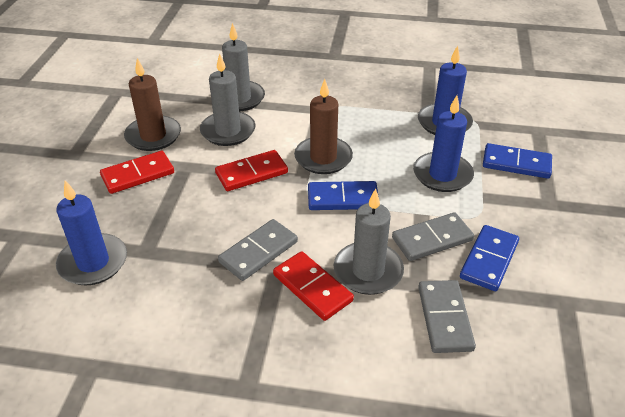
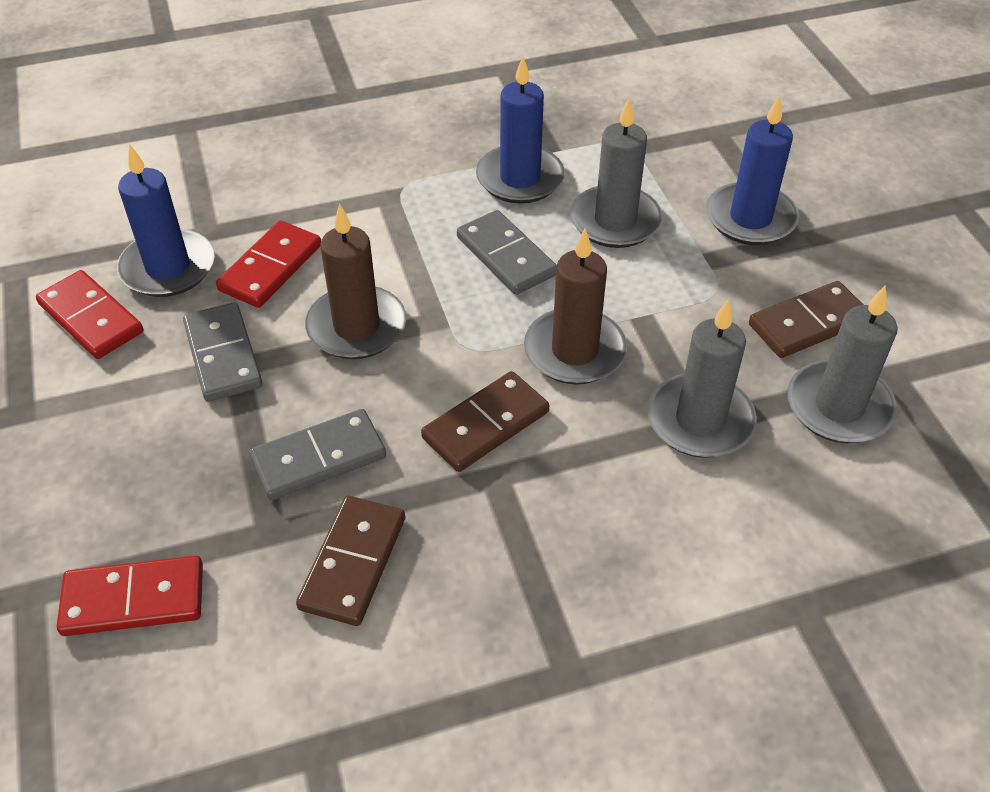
blue domino: 3 -> 0
brown domino: 0 -> 3

